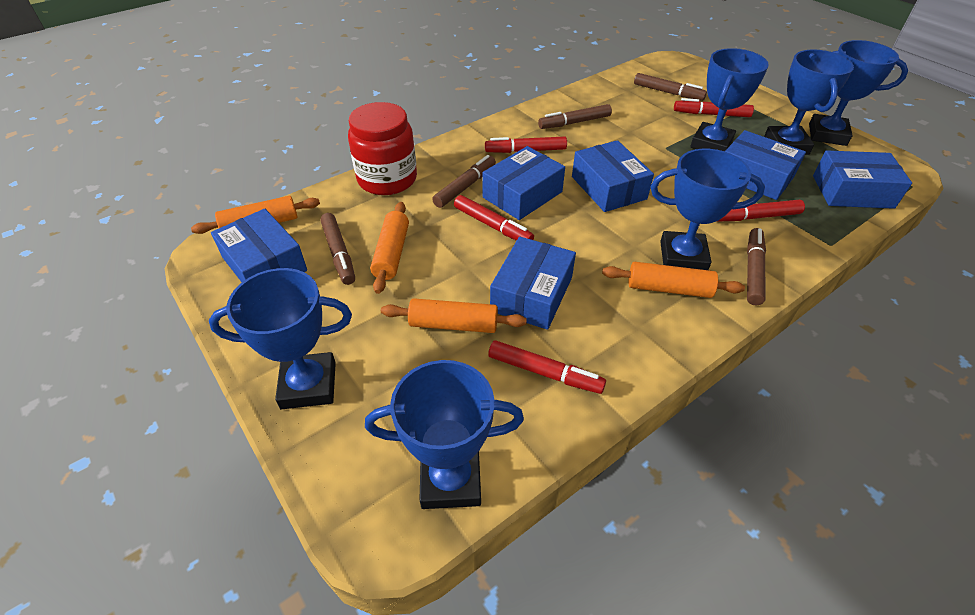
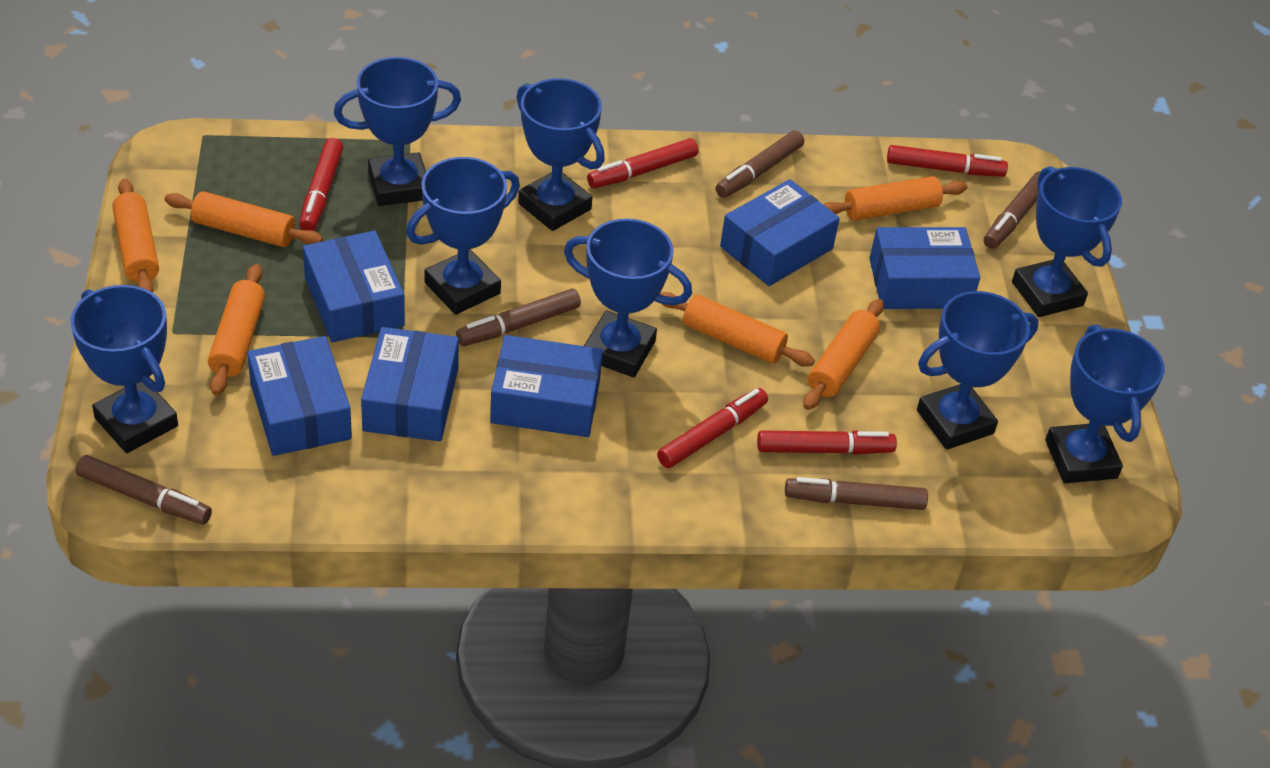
blue trophy: 6 -> 8
orange rolling pin: 4 -> 6
red jar: 1 -> 0

